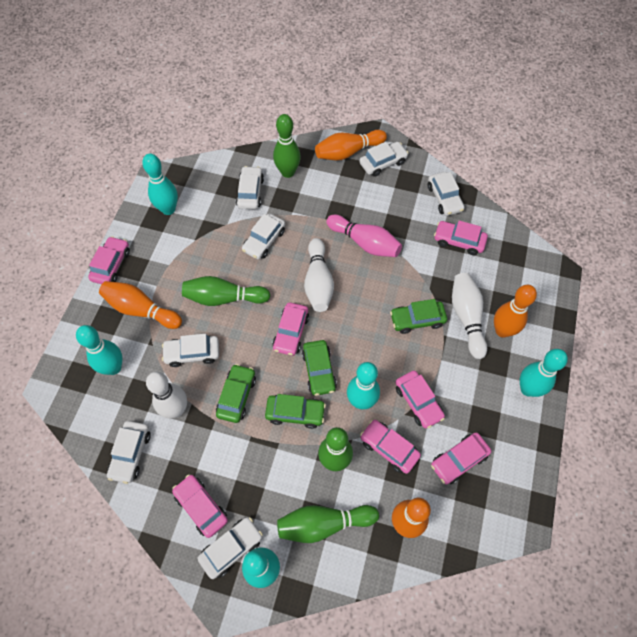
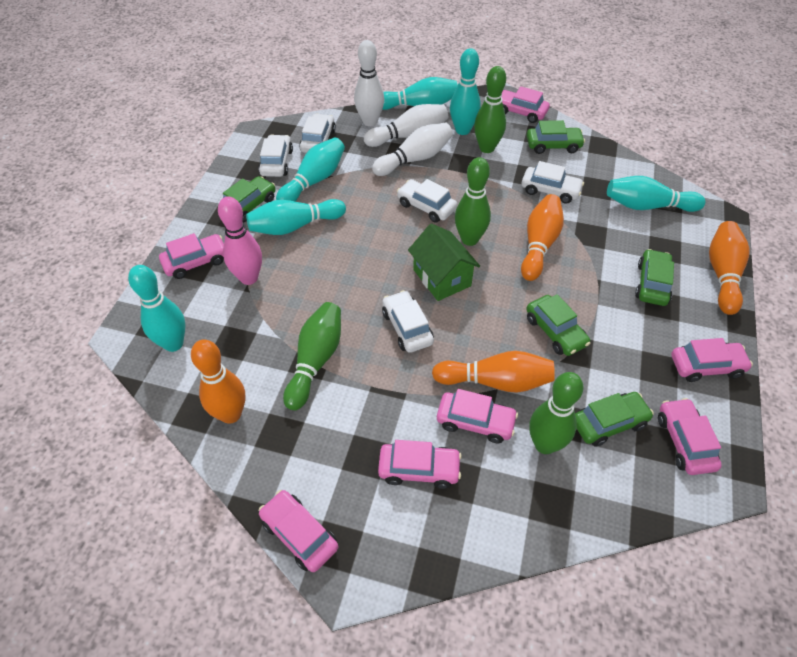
green car: 4 -> 5
green house: 0 -> 1
turquoise bowling pin: 5 -> 6
white car: 7 -> 5

